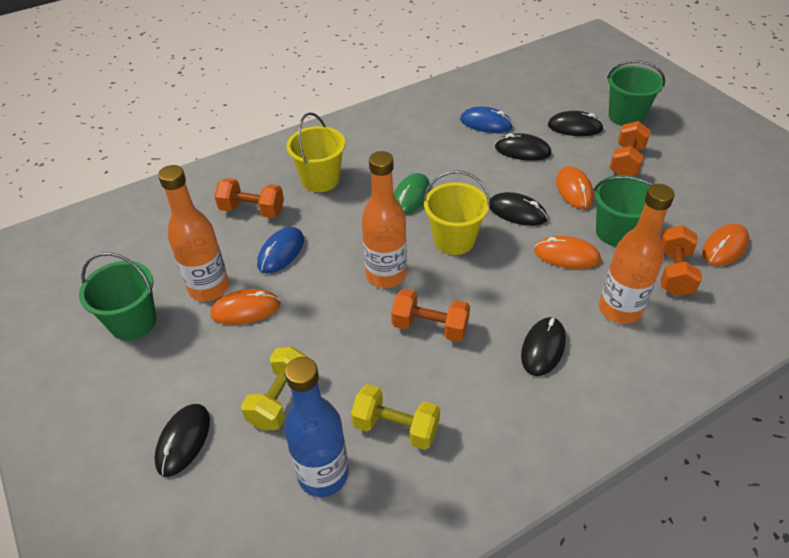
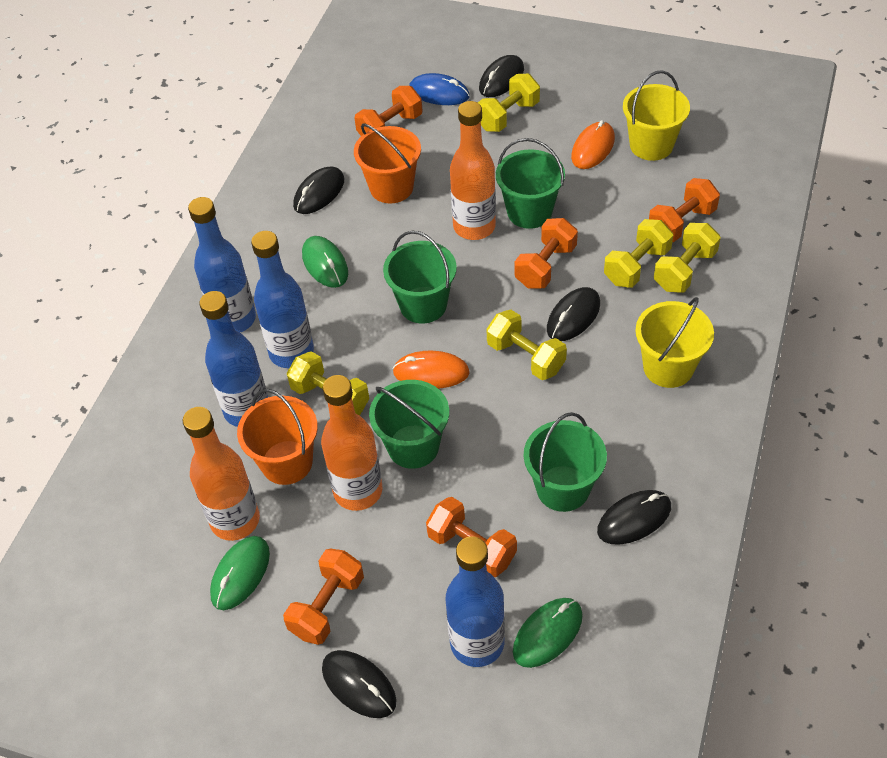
blue bottle: 1 -> 4
blue mouse: 2 -> 1
green bucket: 3 -> 4
green mouse: 1 -> 3
orange bucket: 0 -> 2
orange dumbbell: 4 -> 5
orange mouse: 4 -> 2
yellow dumbbell: 2 -> 5

